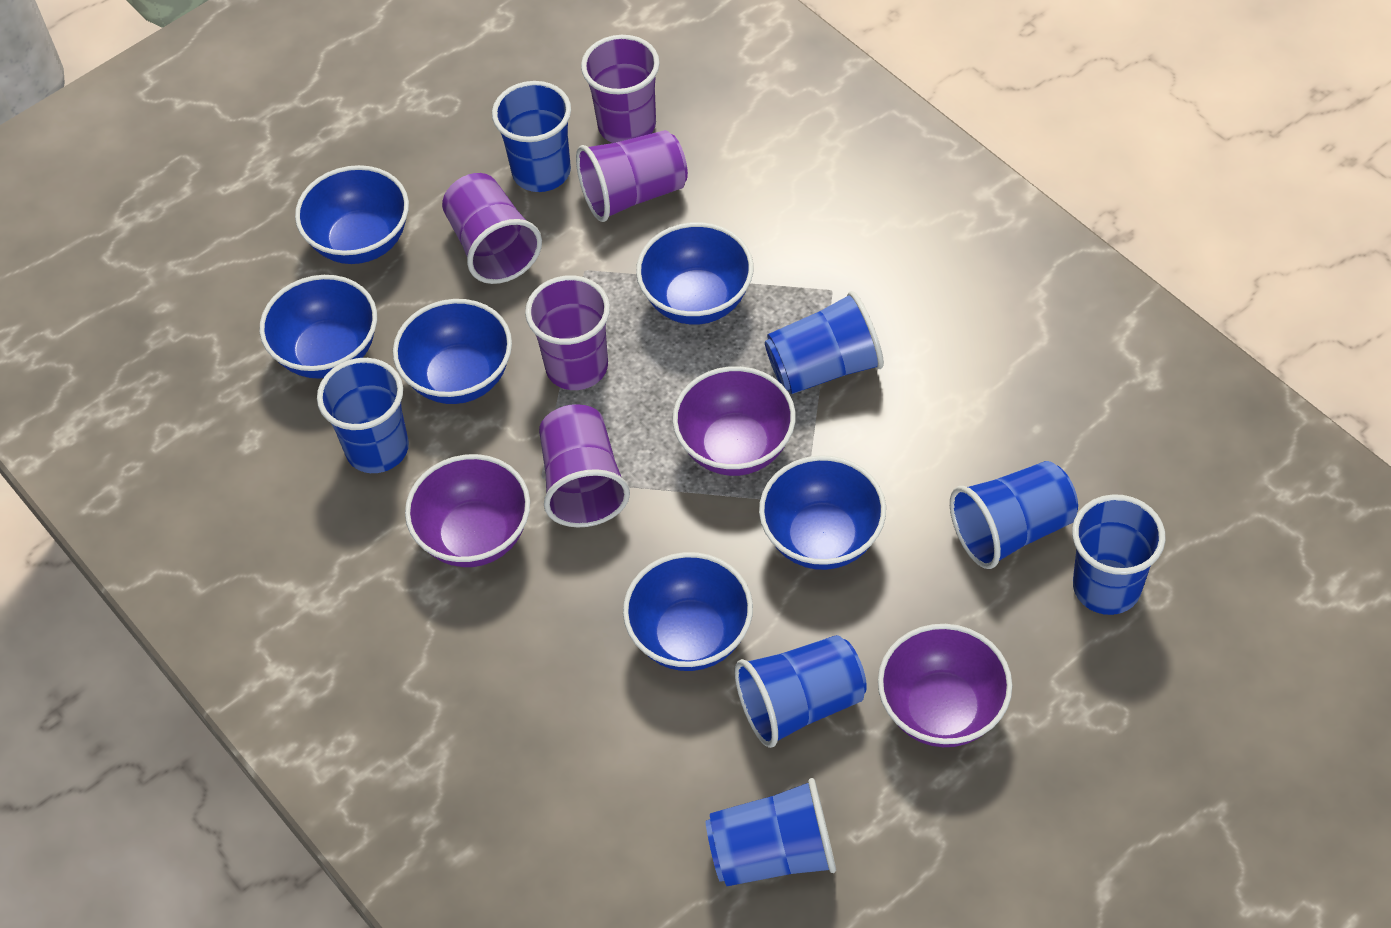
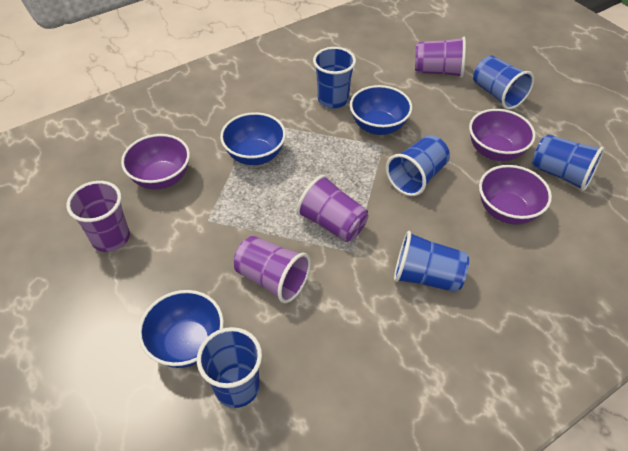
blue bowl: 6 -> 3
blue cup: 7 -> 6
purple cup: 5 -> 4

